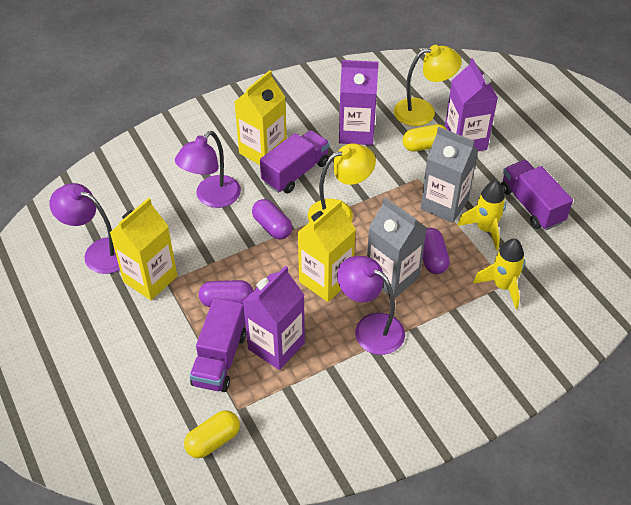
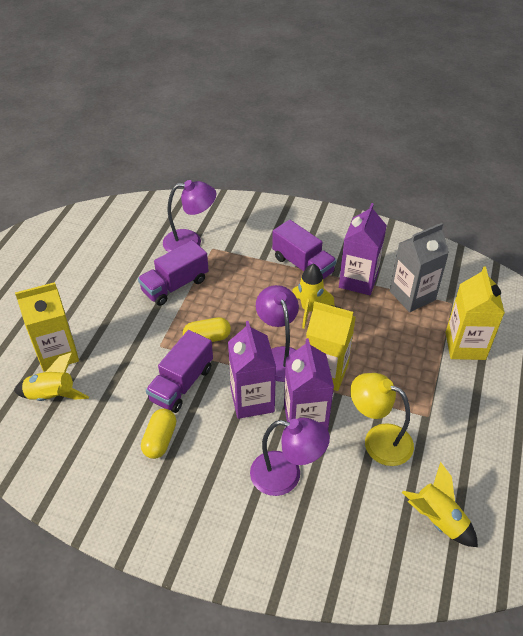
grey carton: 2 -> 1
purple capsule: 3 -> 0
yellow lamp: 2 -> 1
yellow rocket: 2 -> 3

